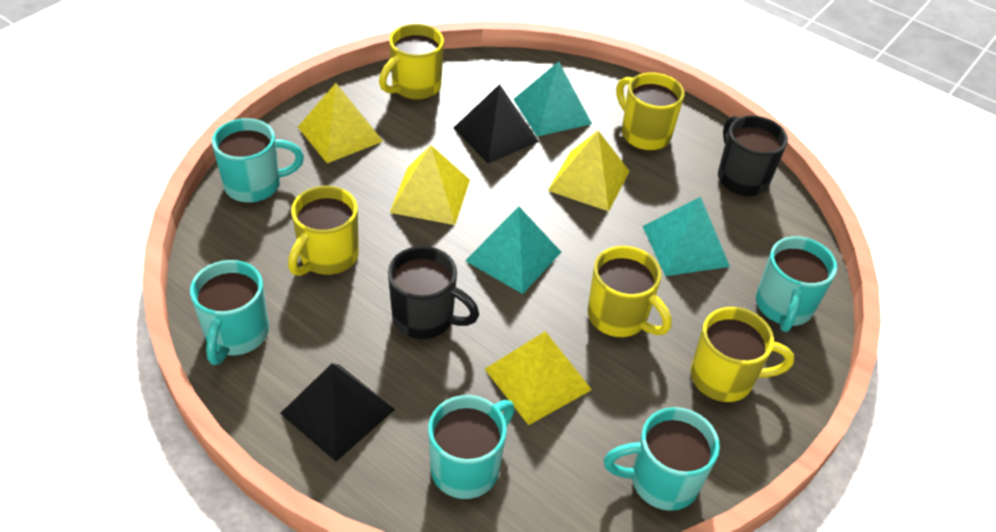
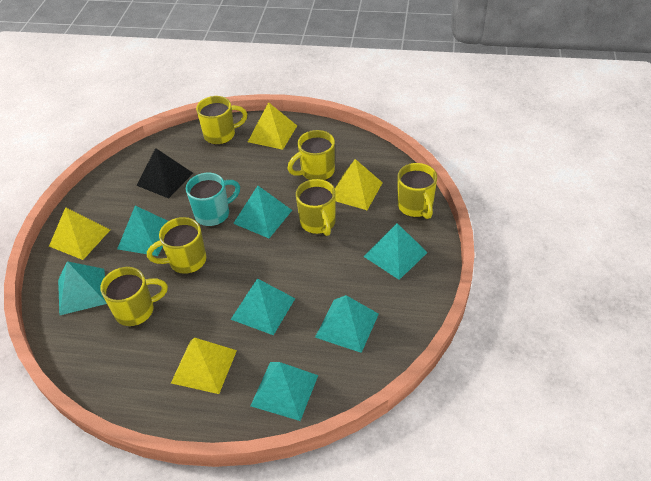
black mug: 2 -> 0
black pyramid: 2 -> 1
turquoise mug: 5 -> 1
turquoise pyramid: 3 -> 7
yellow mug: 5 -> 6

